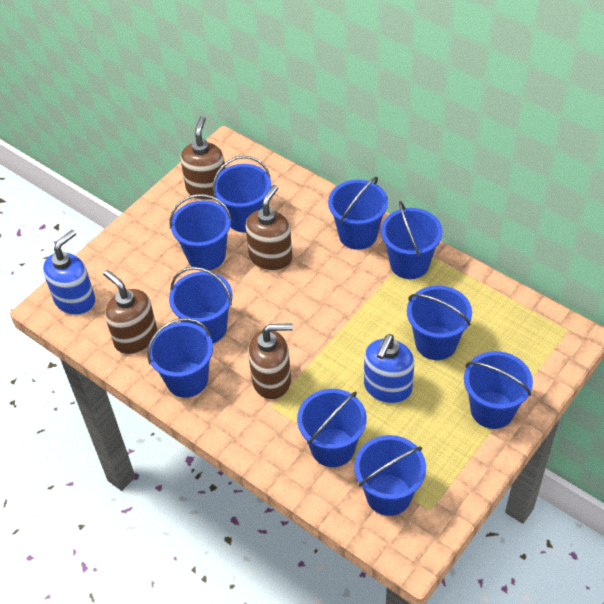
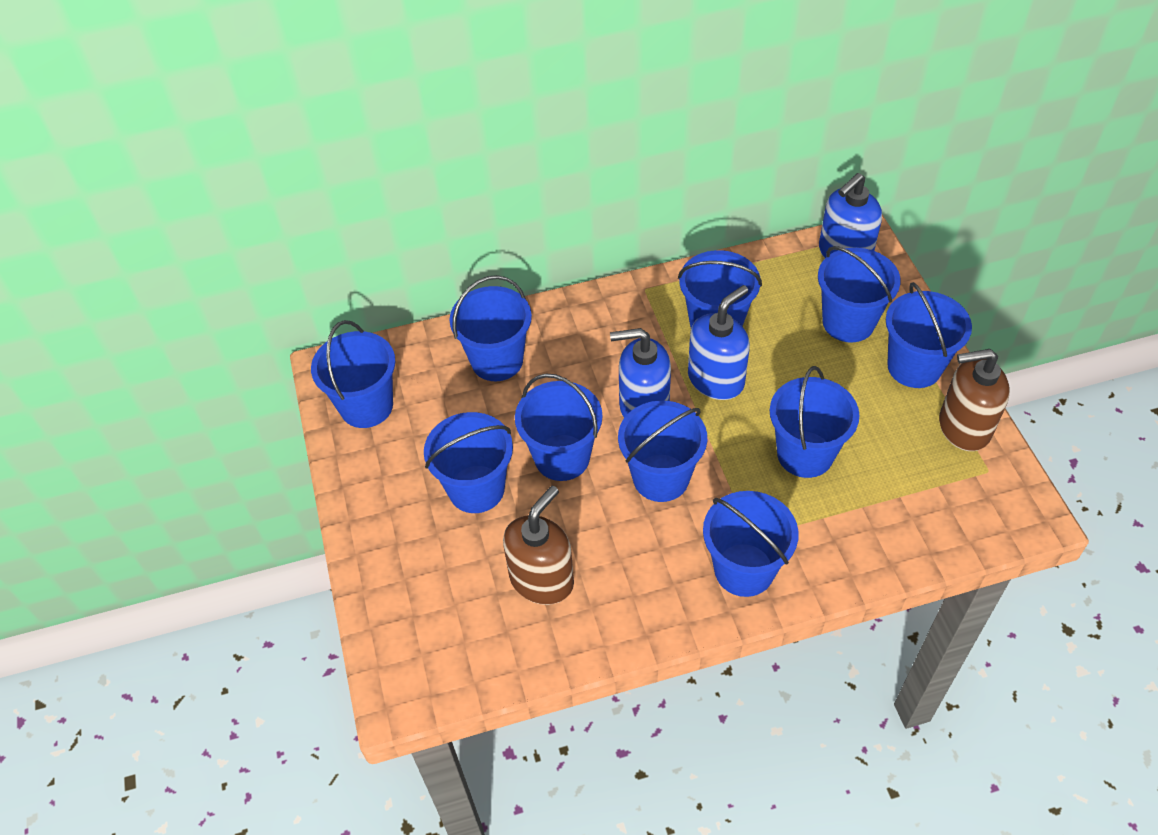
blue soap dispenser: 2 -> 3
brown soap dispenser: 4 -> 2

